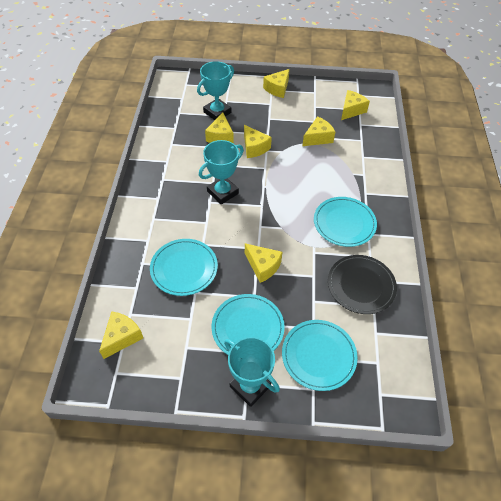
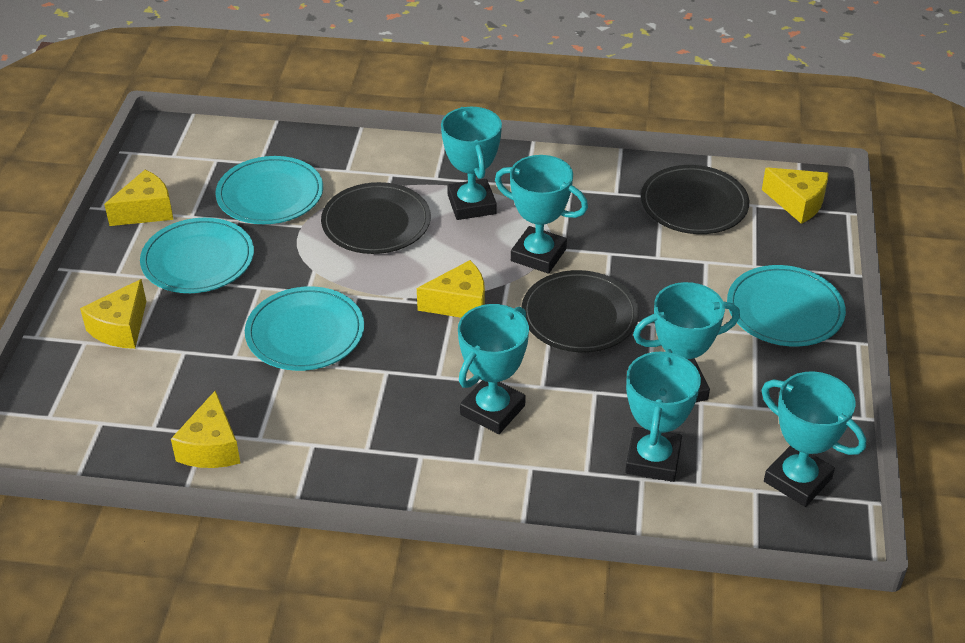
black plate: 1 -> 3
turquoise trophy: 3 -> 6
yellow cheese: 7 -> 5

